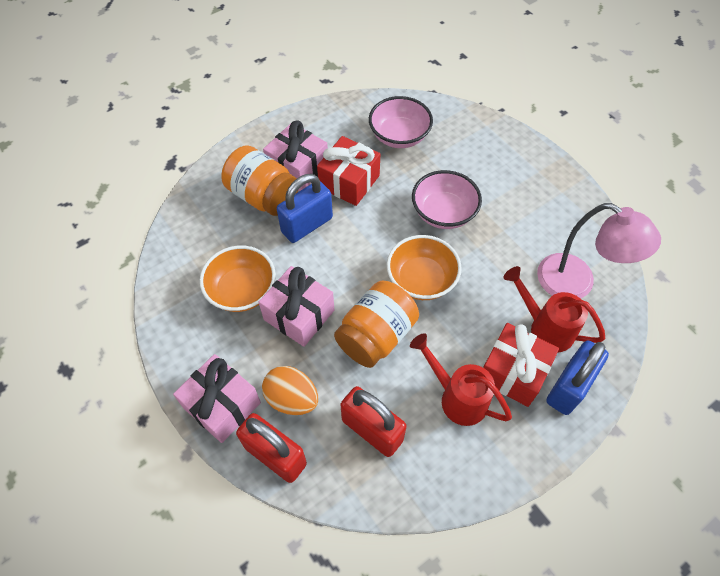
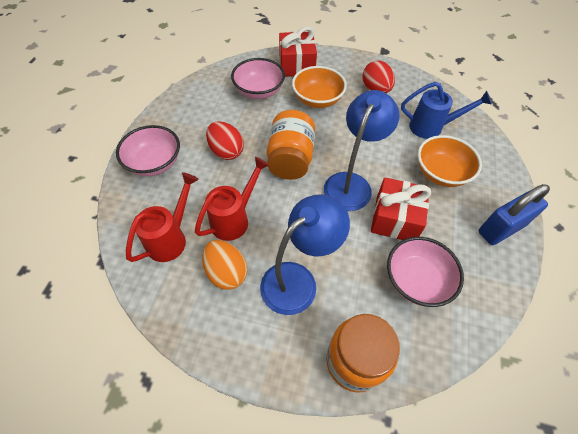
blue lamp: 0 -> 2
blue padlock: 2 -> 1
blue watering can: 0 -> 1
pink bowl: 2 -> 3
pink gift: 3 -> 0
pink lamp: 1 -> 0
red egg: 0 -> 2
red padlock: 2 -> 0

